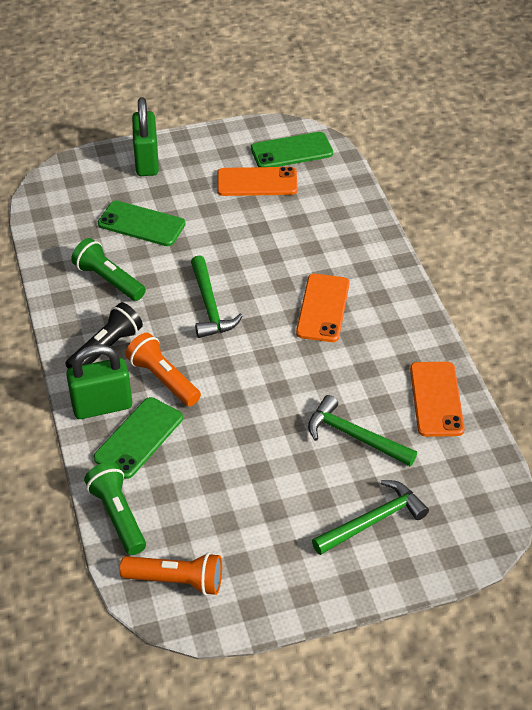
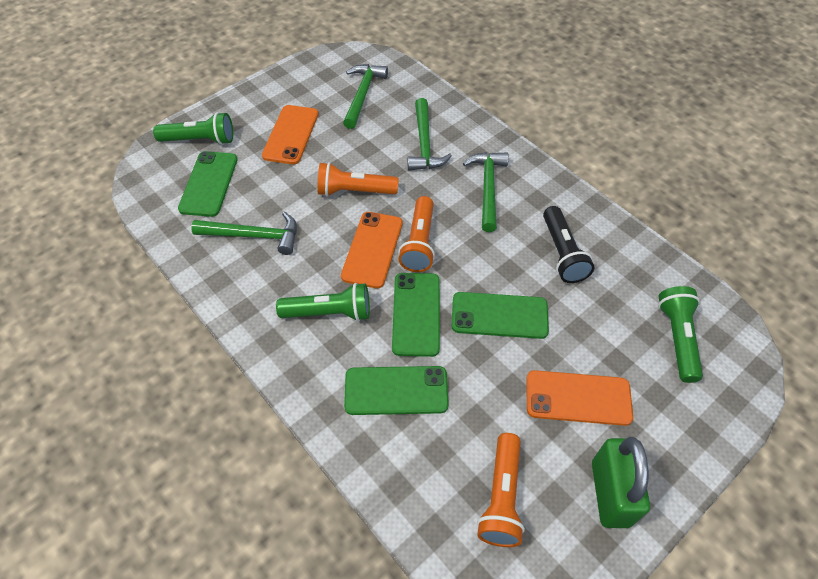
green flashlight: 2 -> 3
green hammer: 3 -> 4
green padlock: 2 -> 1
green phone: 3 -> 4
orange flashlight: 2 -> 3

